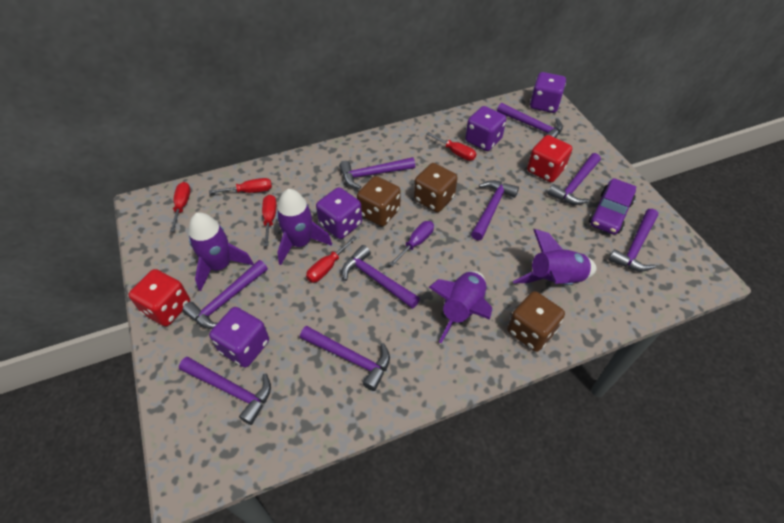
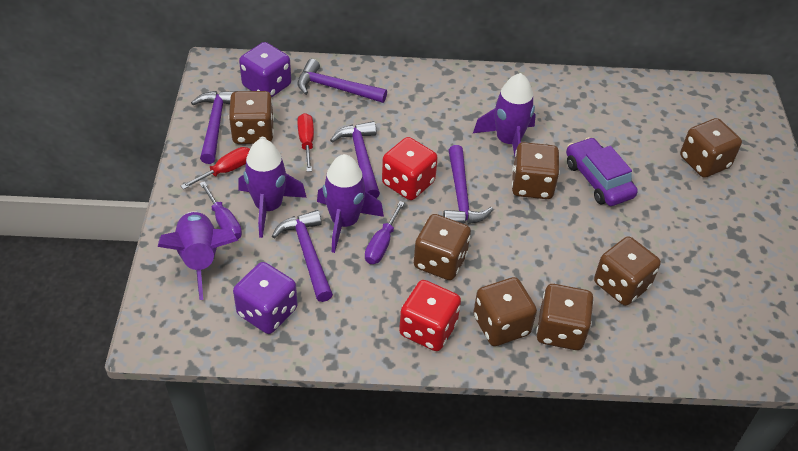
brown dice: 3 -> 7
purple dice: 4 -> 2
purple hammer: 9 -> 5
purple screwdriver: 1 -> 2
red screwdriver: 5 -> 2

